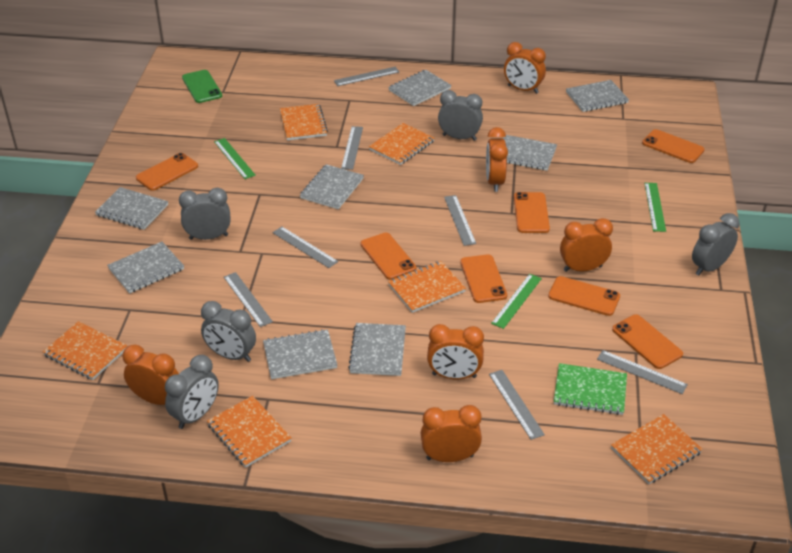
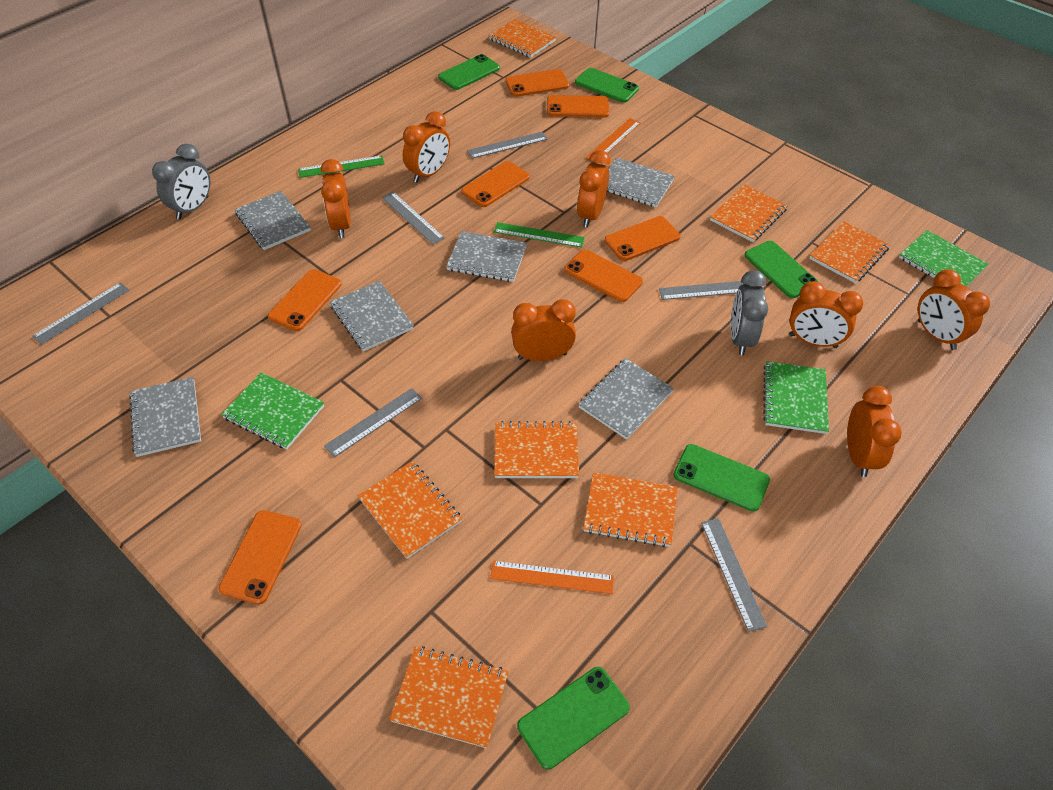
green notebook: 1 -> 3
green phone: 1 -> 5
green ruler: 3 -> 2
grey clock: 5 -> 2
grey notebook: 8 -> 6
grey ruler: 7 -> 6
orange clock: 6 -> 7
orange notebook: 6 -> 7
orange ruler: 0 -> 2

